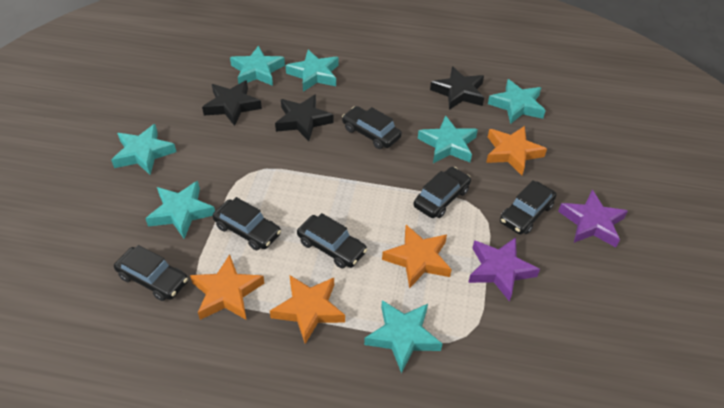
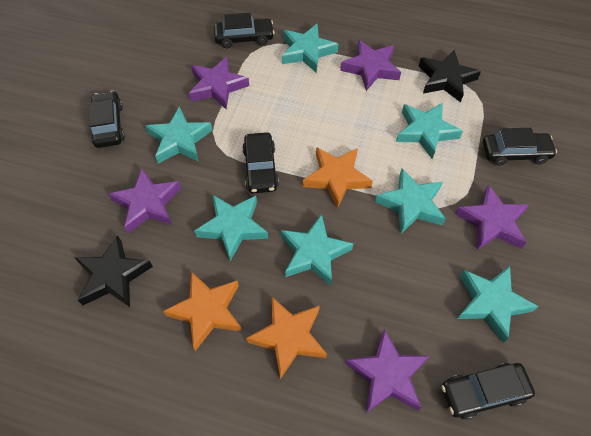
black car: 6 -> 5
black star: 3 -> 2
orange star: 4 -> 3
purple star: 2 -> 5

